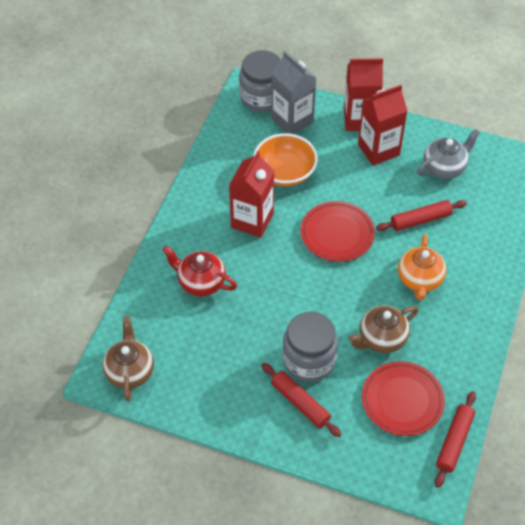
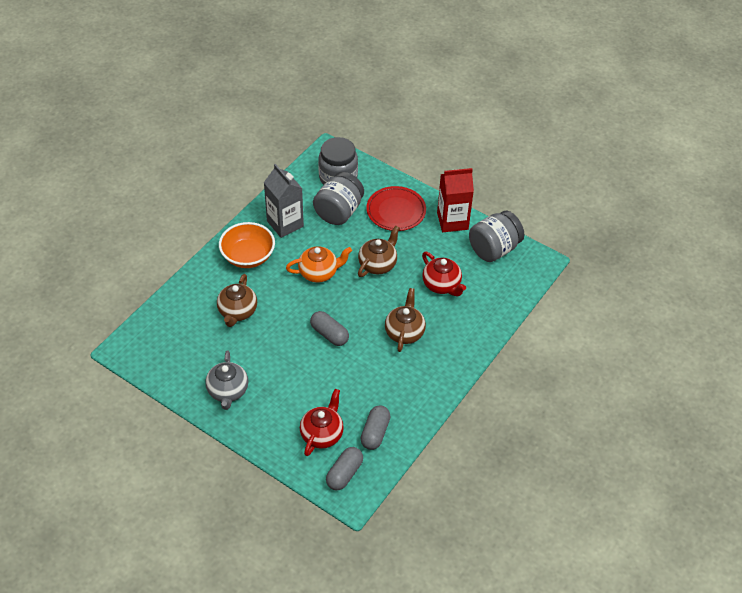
brown teapot: 2 -> 3
grey capsule: 0 -> 3
grey jar: 2 -> 3
red carton: 3 -> 1
red plate: 2 -> 1
red rolling pin: 3 -> 0
red teapot: 1 -> 2

